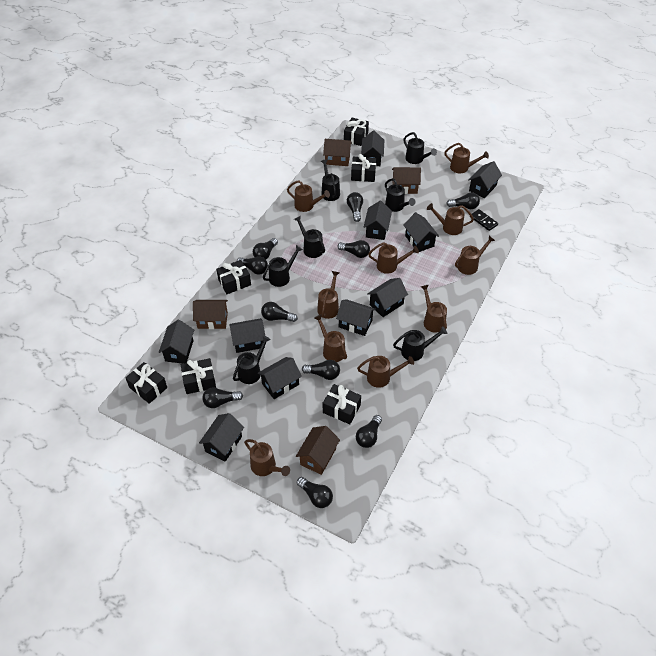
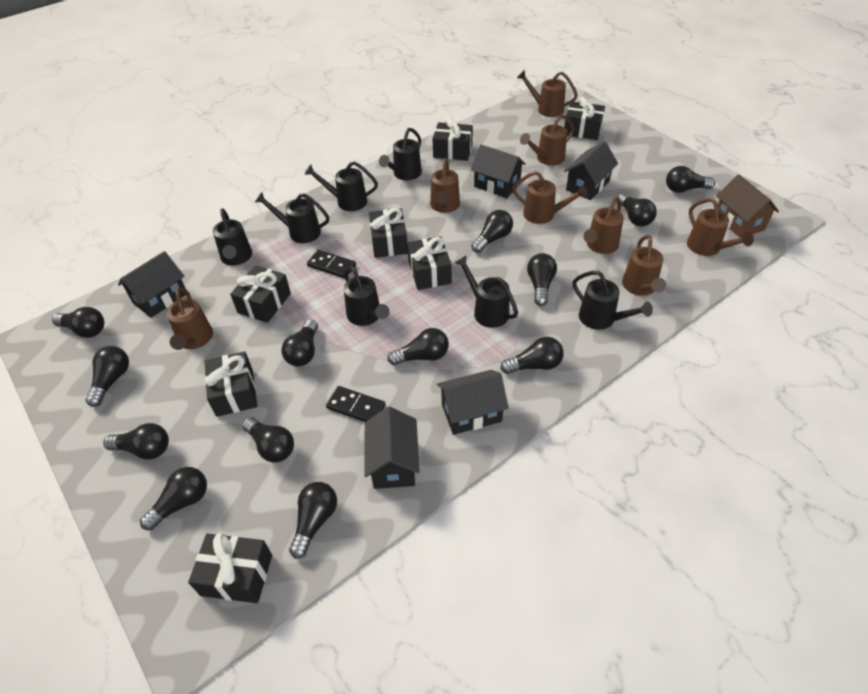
black domino: 1 -> 2
black gift: 6 -> 7
black house: 10 -> 5
black light bulb: 10 -> 13
brown house: 4 -> 1
brown watering can: 10 -> 8

